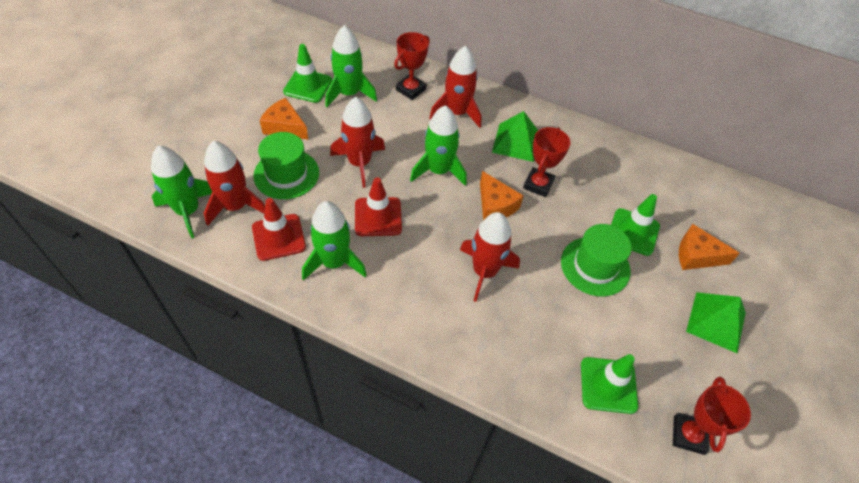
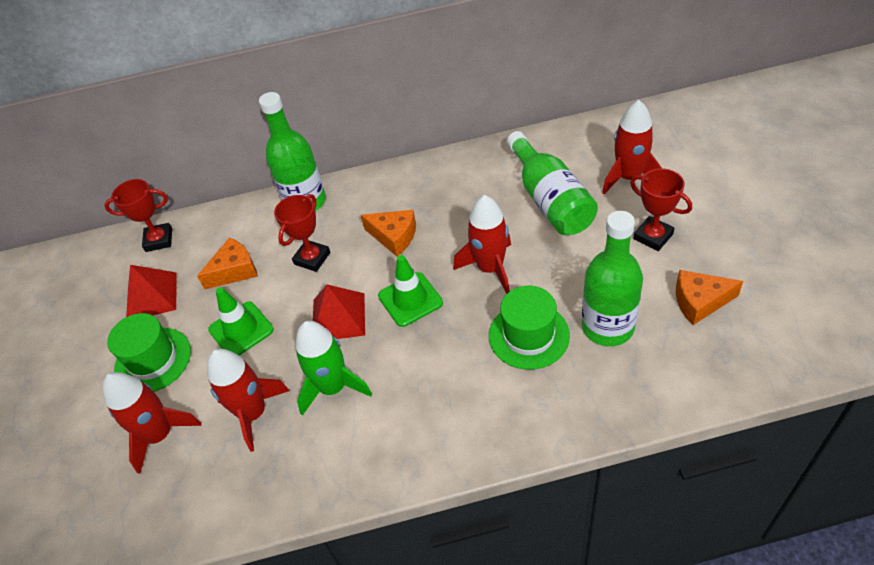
green bottle: 0 -> 3
green pyramid: 2 -> 0
green rocket: 4 -> 1
green traffic cone: 3 -> 2
red pyramid: 0 -> 2
red traffic cone: 2 -> 0

